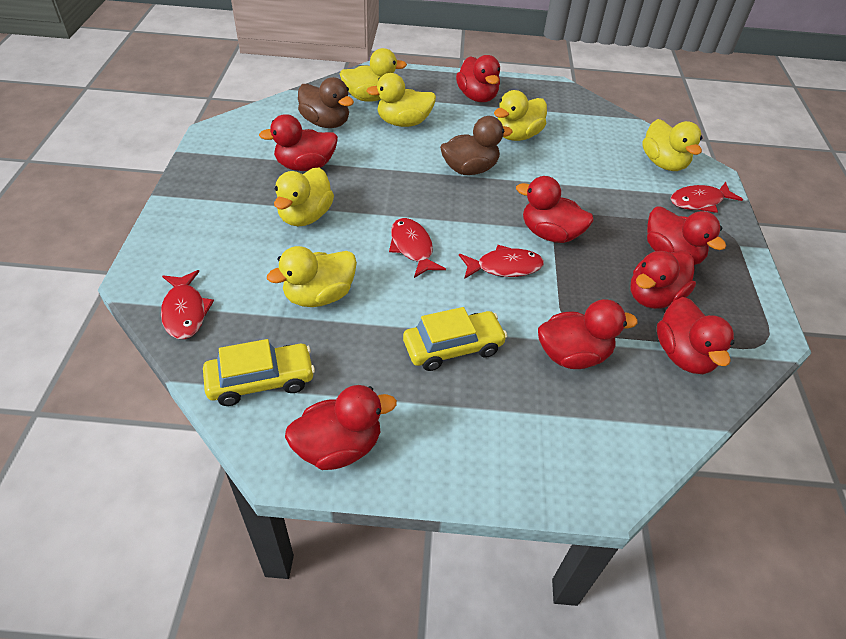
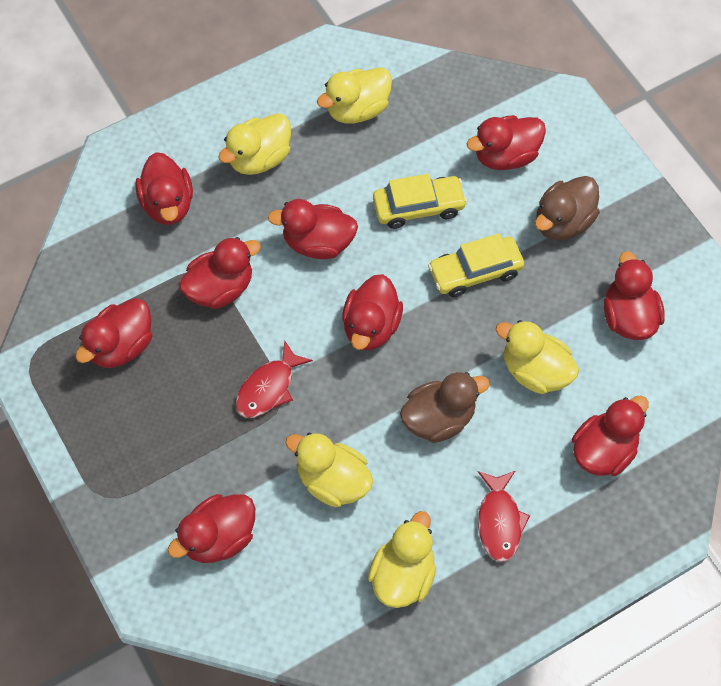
red duck: 8 -> 9
red fish: 4 -> 2
yellow duck: 6 -> 5

